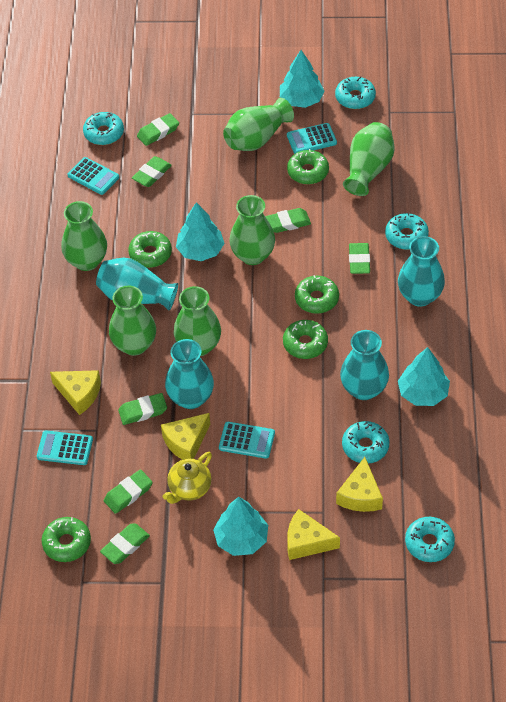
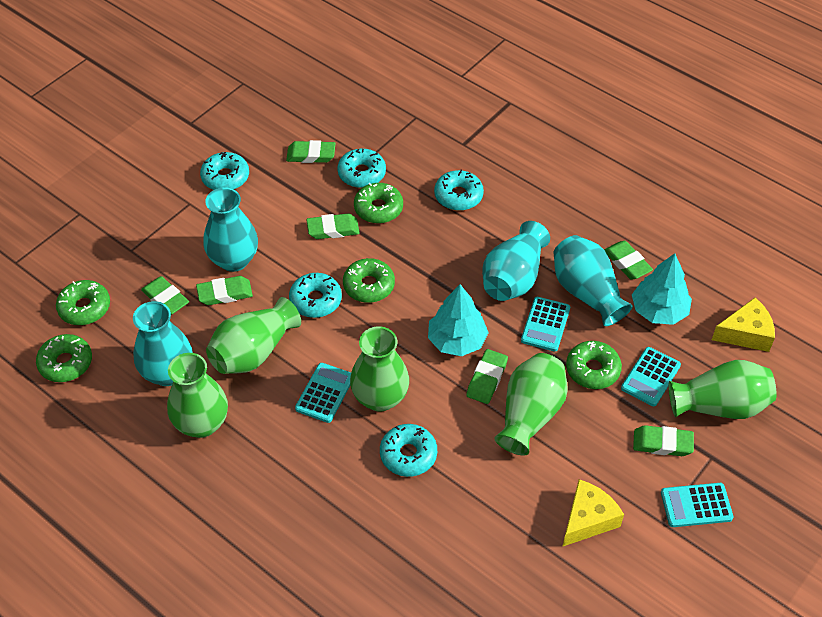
green vase: 6 -> 5
turquoise tree: 4 -> 2
yellow cheese: 4 -> 2
yellow teapot: 1 -> 0

